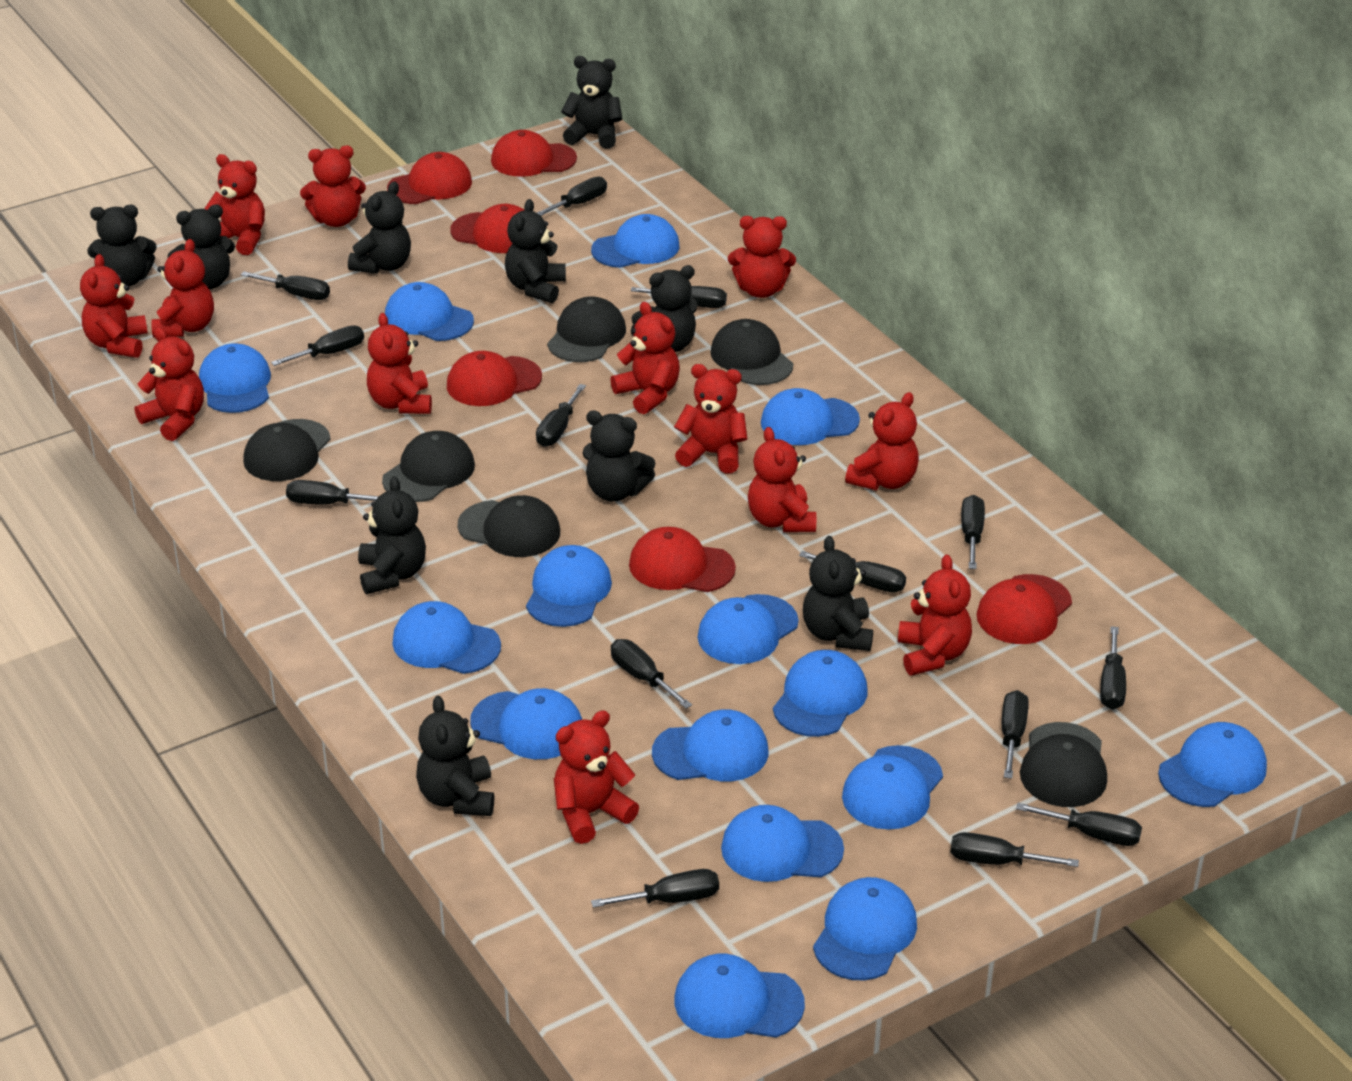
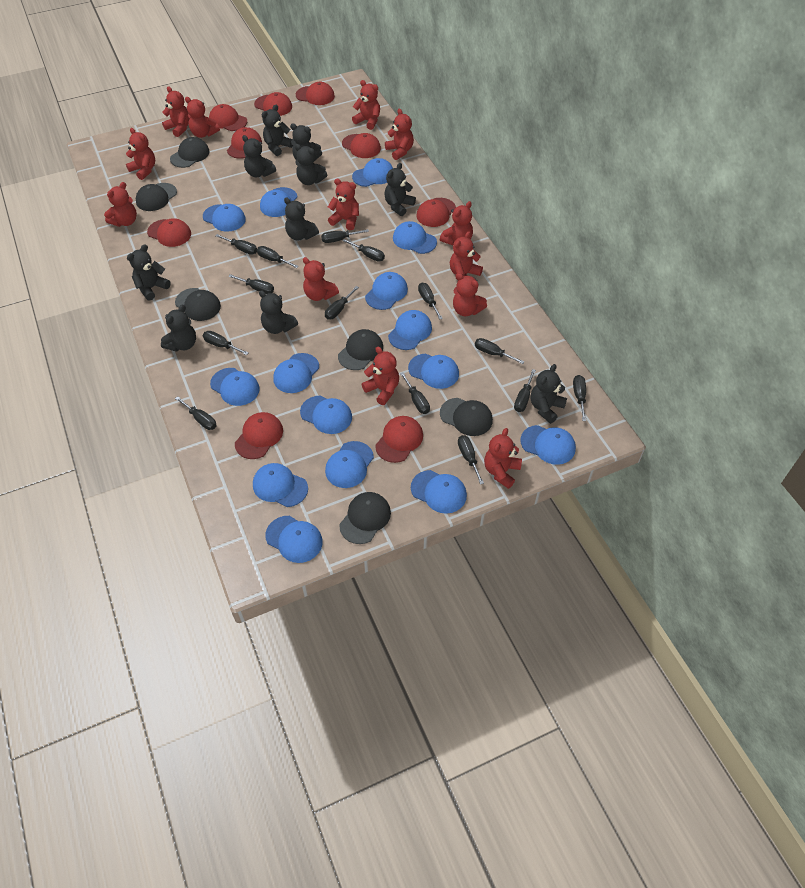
red cap: 6 -> 9

